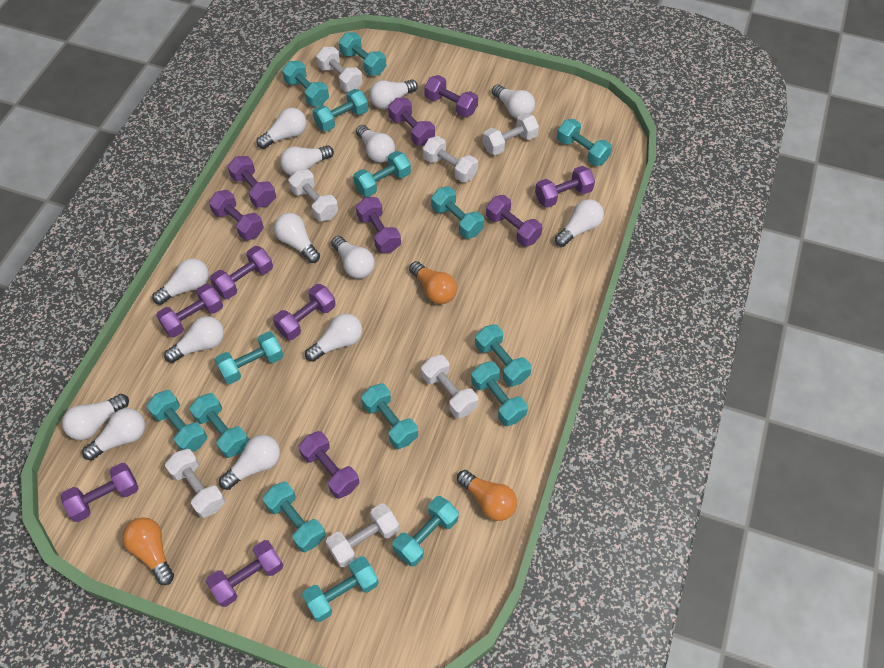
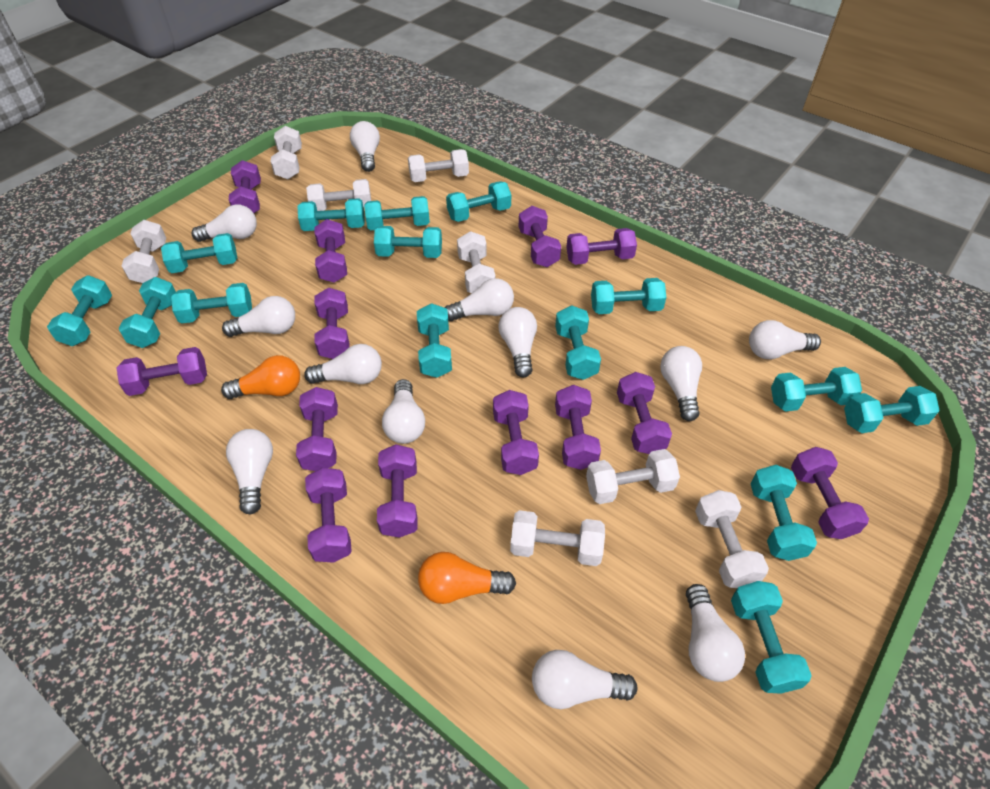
orange light bulb: 3 -> 2
white dumbbell: 7 -> 8
white light bulb: 14 -> 12

